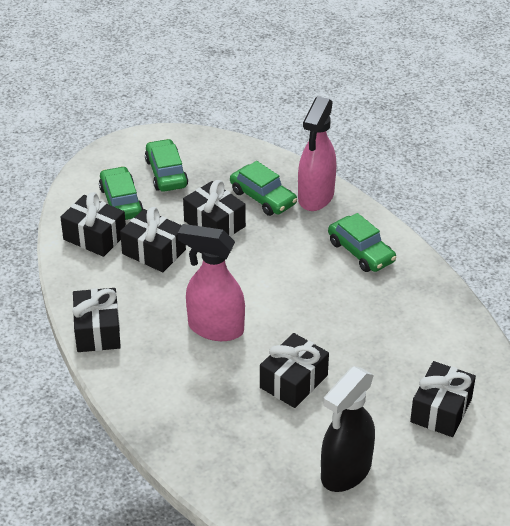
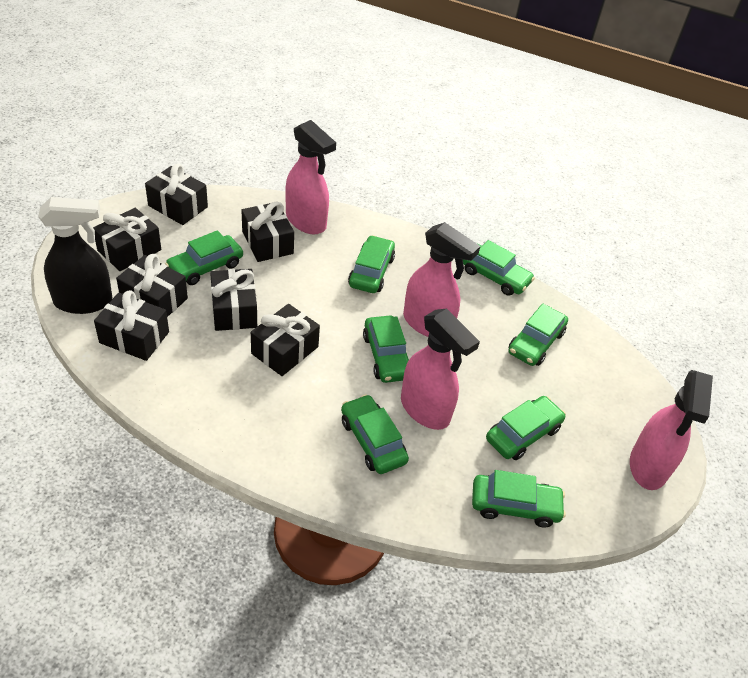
black gift: 6 -> 7
green car: 4 -> 8
pink spray bottle: 2 -> 4

